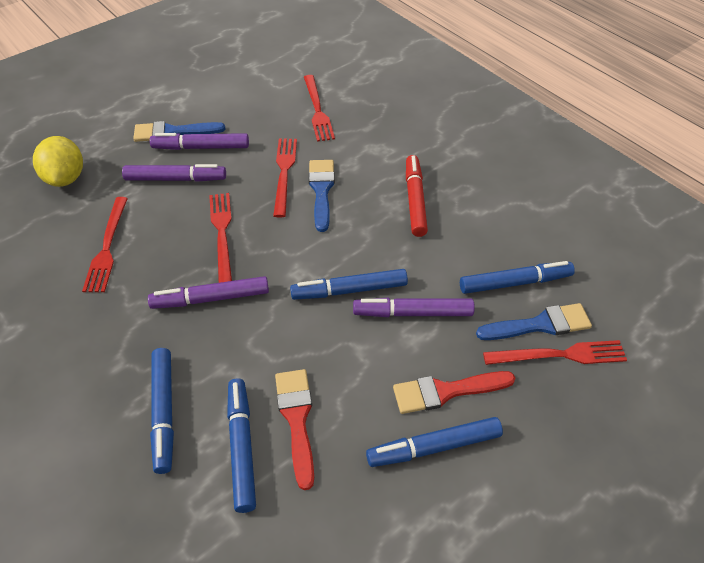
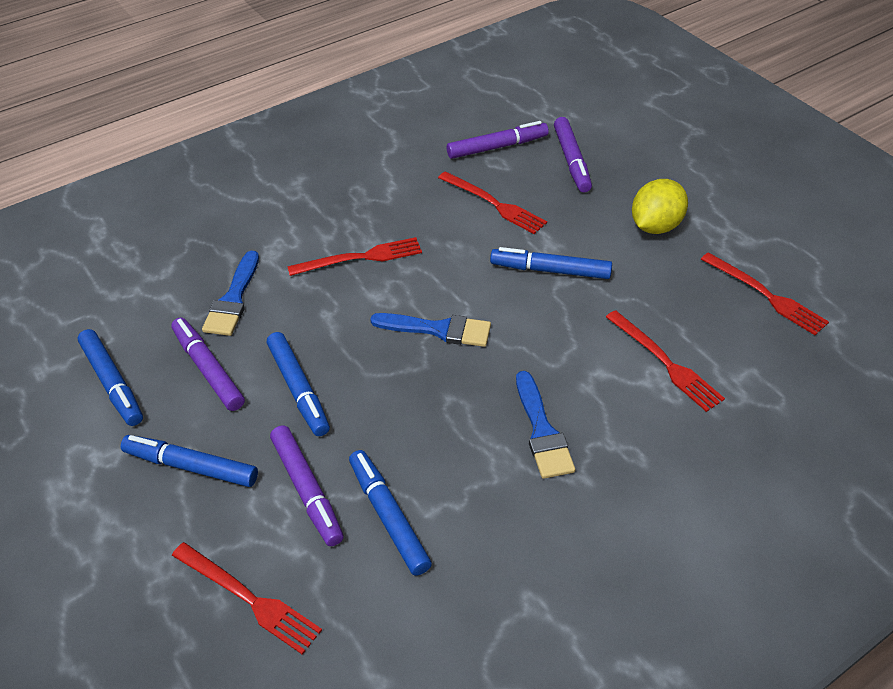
red brush: 2 -> 0
red marker: 1 -> 0

